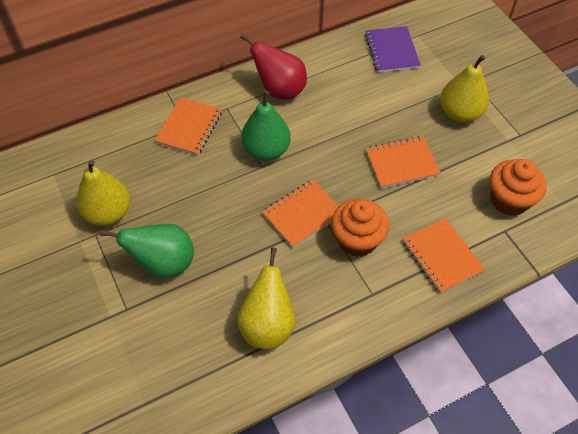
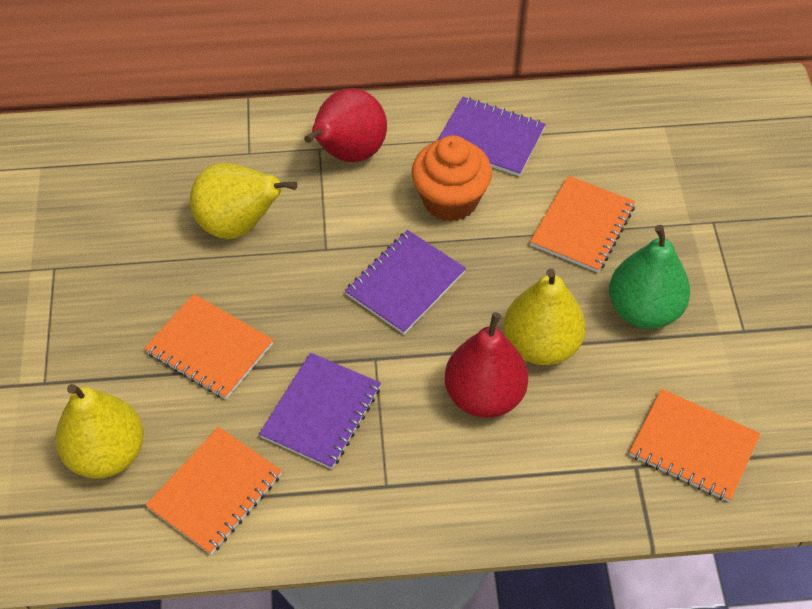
green pear: 2 -> 1
orange cupcake: 2 -> 1
purple notebook: 1 -> 3
red pear: 1 -> 2

